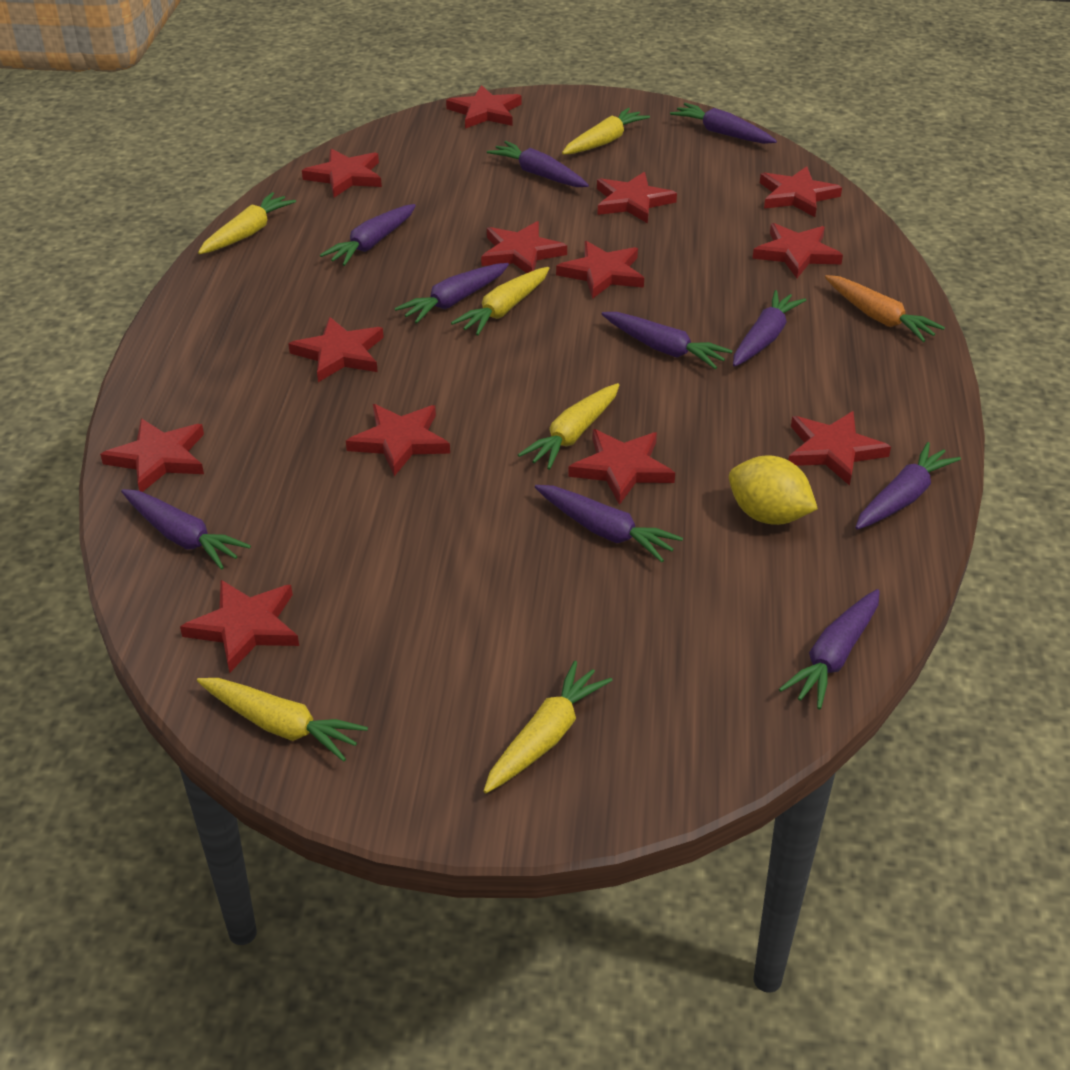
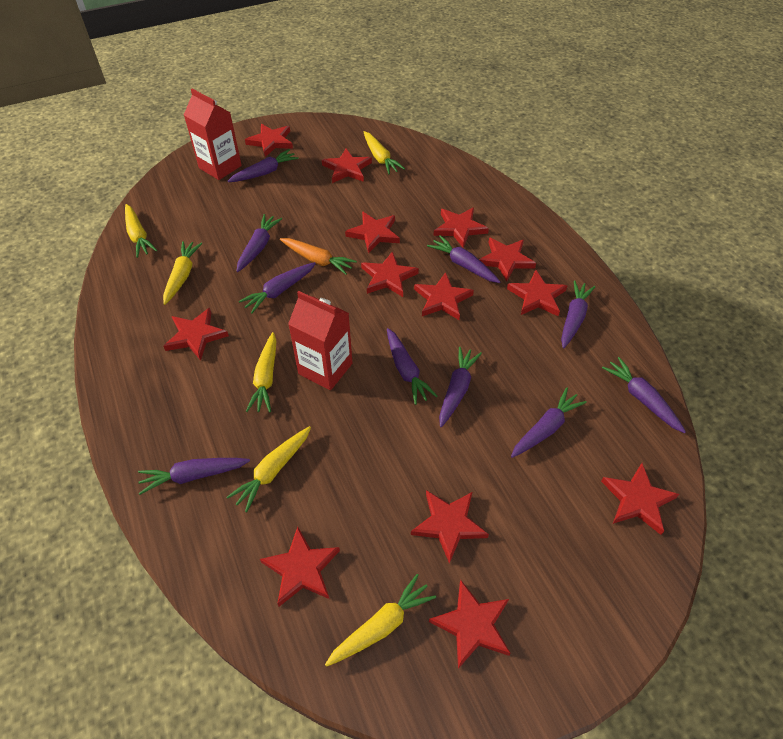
red carton: 0 -> 2
yellow lemon: 1 -> 0

